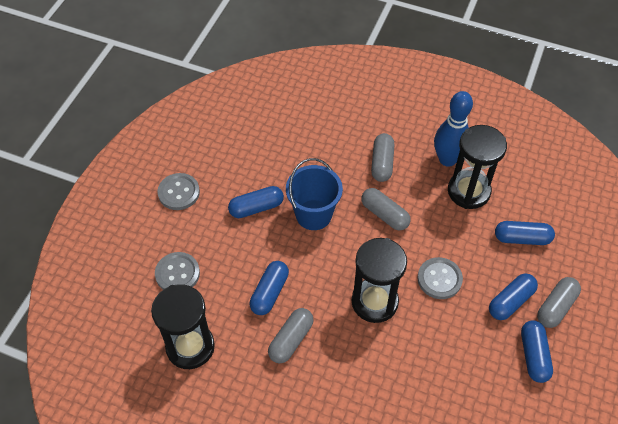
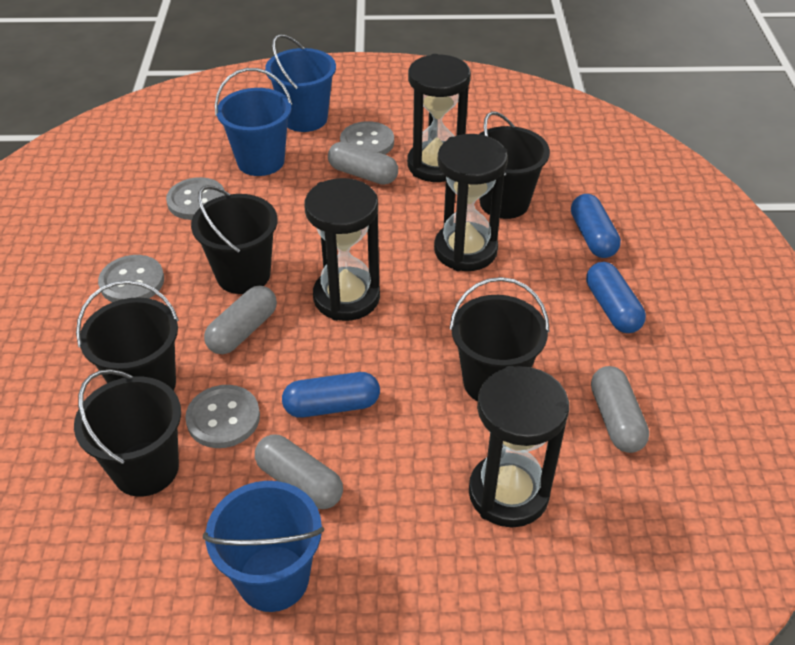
black bucket: 0 -> 5
black hourglass: 3 -> 4
blue bowling pin: 1 -> 0
blue bucket: 1 -> 3
blue capsule: 5 -> 3
grey button: 3 -> 4

